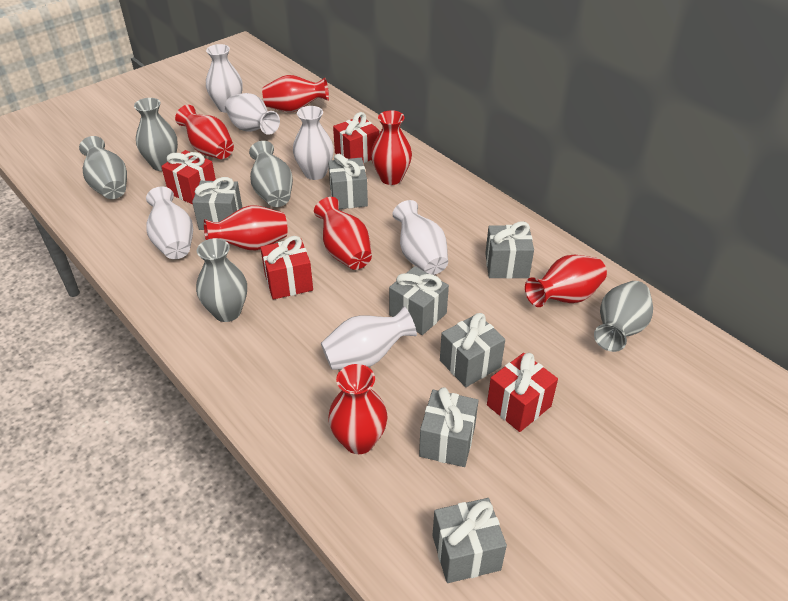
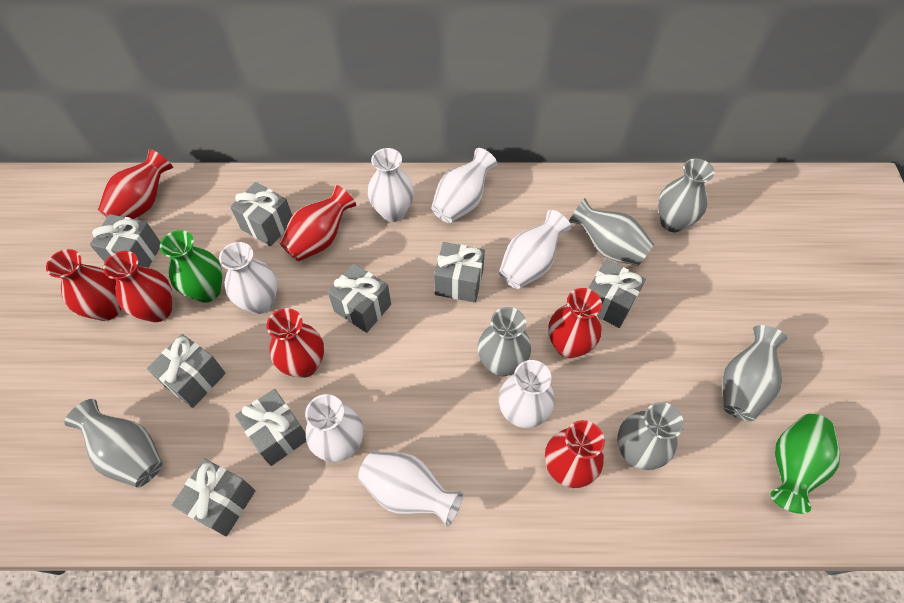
green vase: 0 -> 2
grey gift: 7 -> 8
grey vase: 5 -> 6
red gift: 4 -> 0
white vase: 6 -> 7

